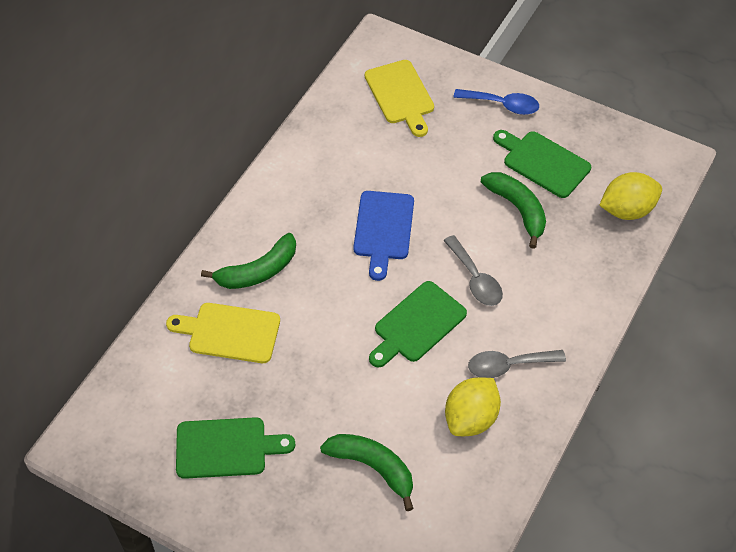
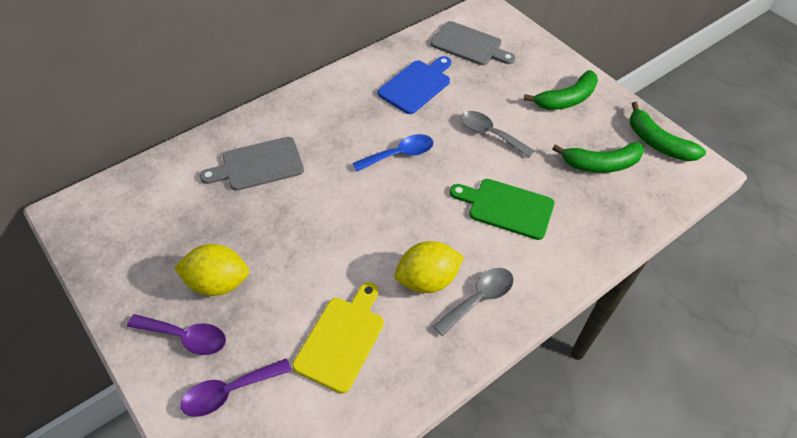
green cutting board: 3 -> 1
grey cutting board: 0 -> 2
purple spoon: 0 -> 2
yellow cutting board: 2 -> 1

